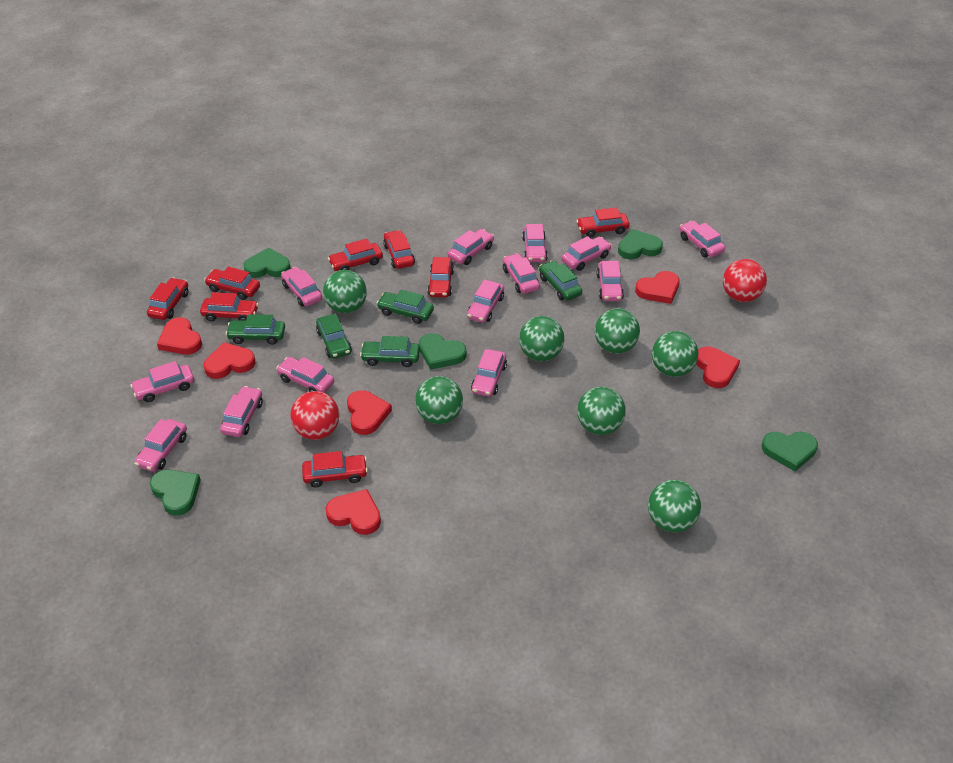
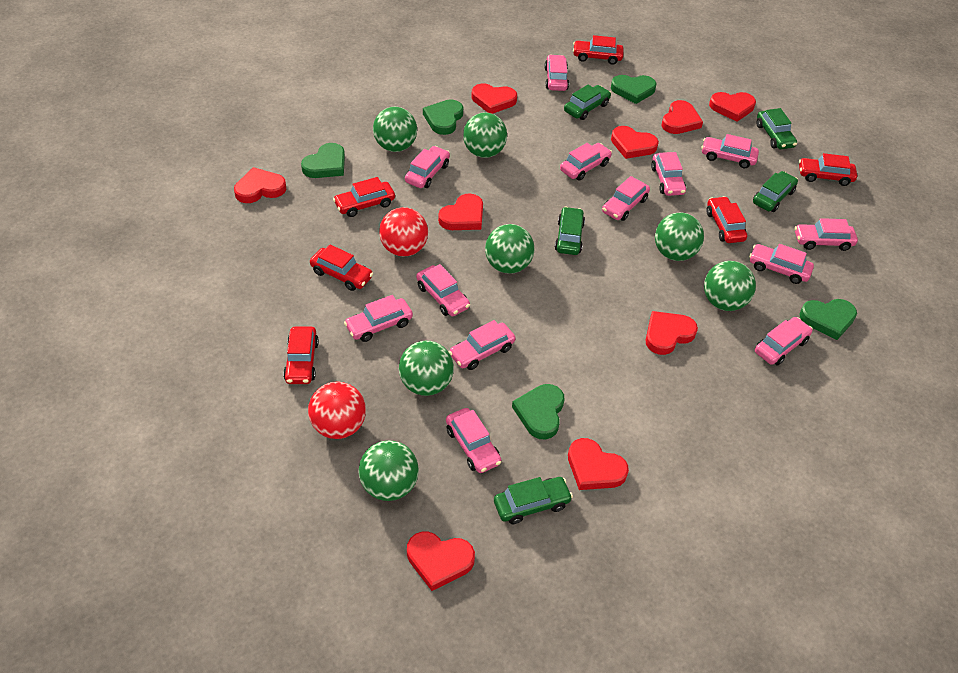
red car: 8 -> 6
red heart: 6 -> 9

